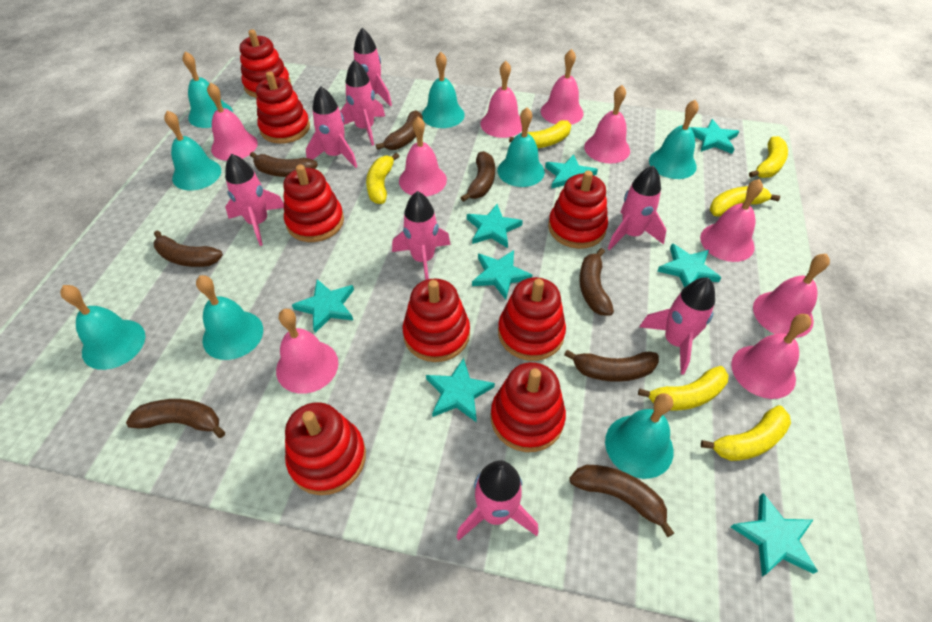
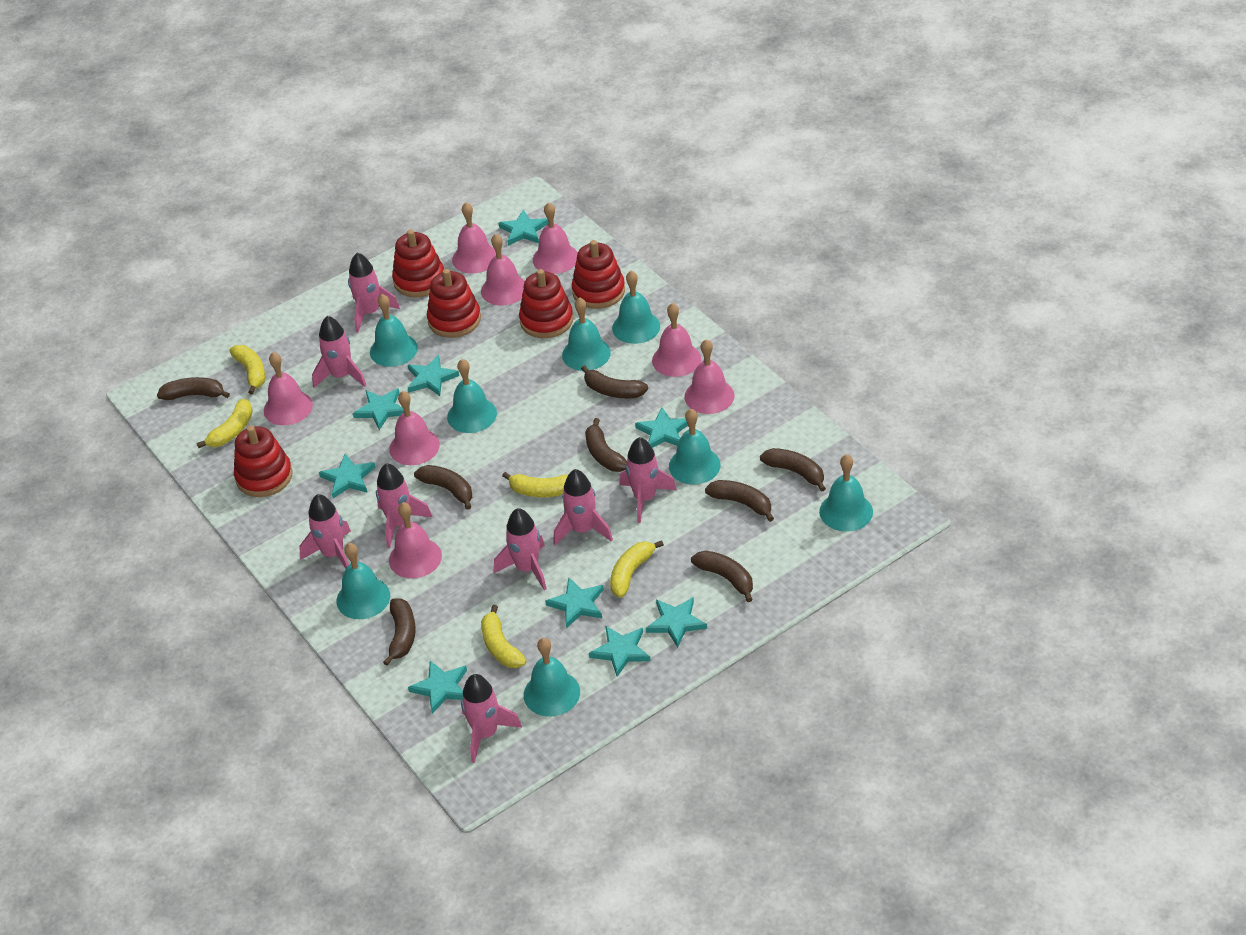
pink bell: 9 -> 8
red stacking toy: 8 -> 5
turquoise star: 8 -> 9
yellow banana: 6 -> 5

